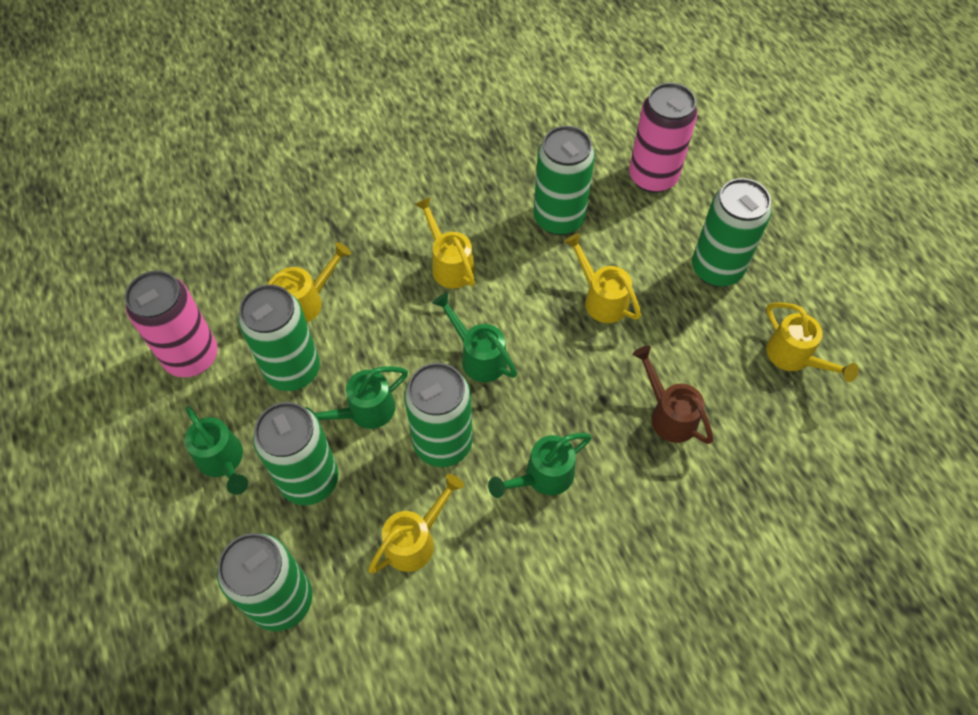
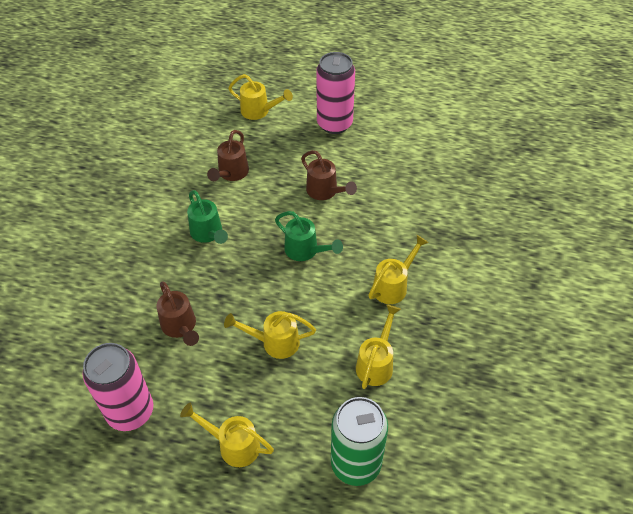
brown watering can: 1 -> 3
green can: 6 -> 1
green watering can: 4 -> 2

